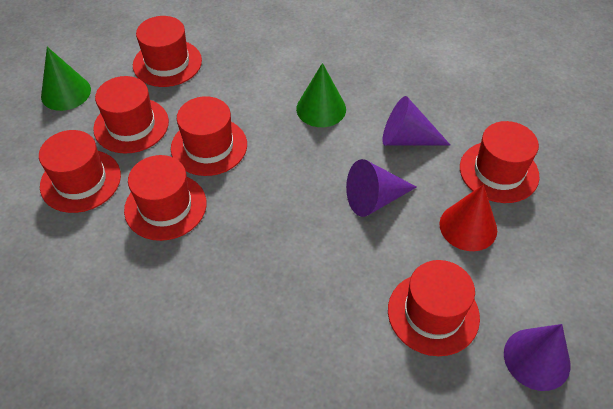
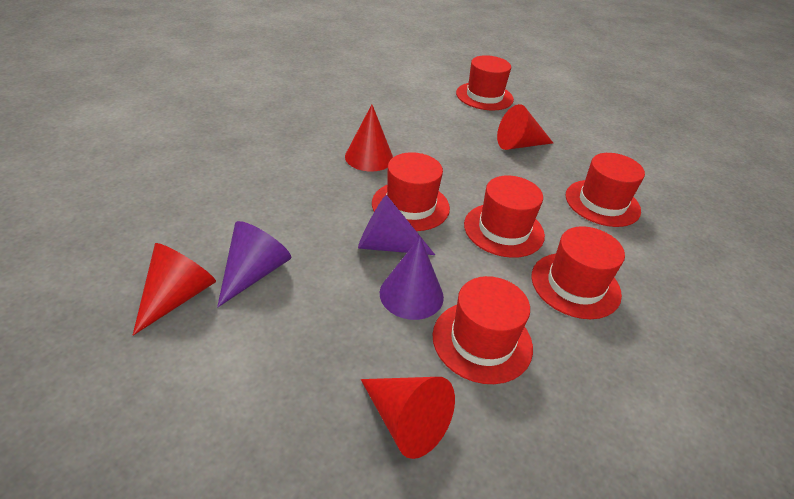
green cone: 2 -> 0
red cone: 1 -> 4
red hat: 7 -> 6

